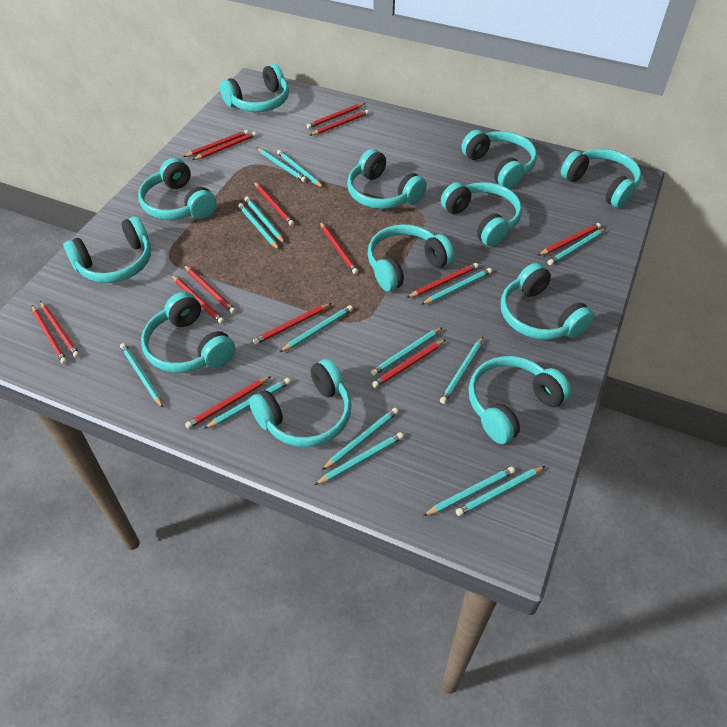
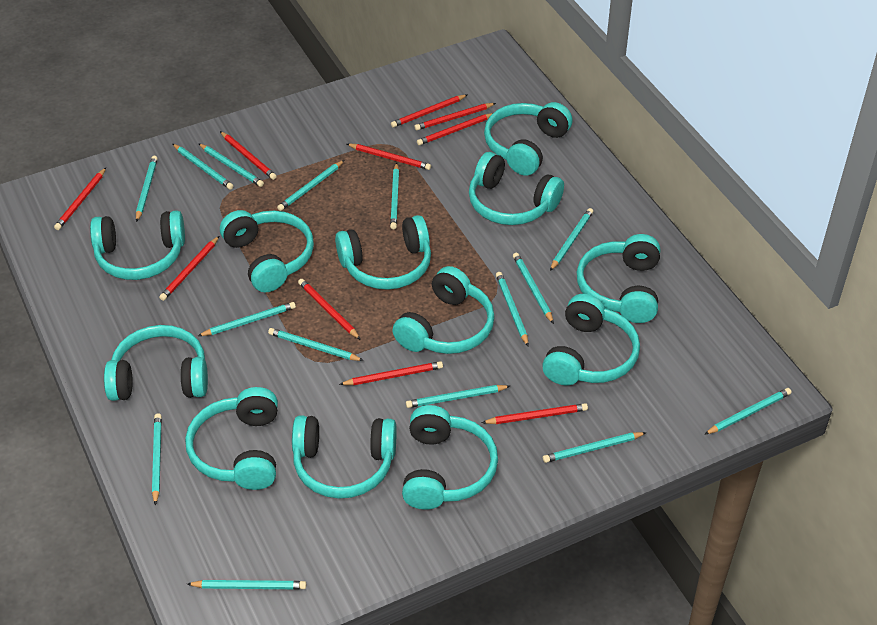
red pencil: 15 -> 10

